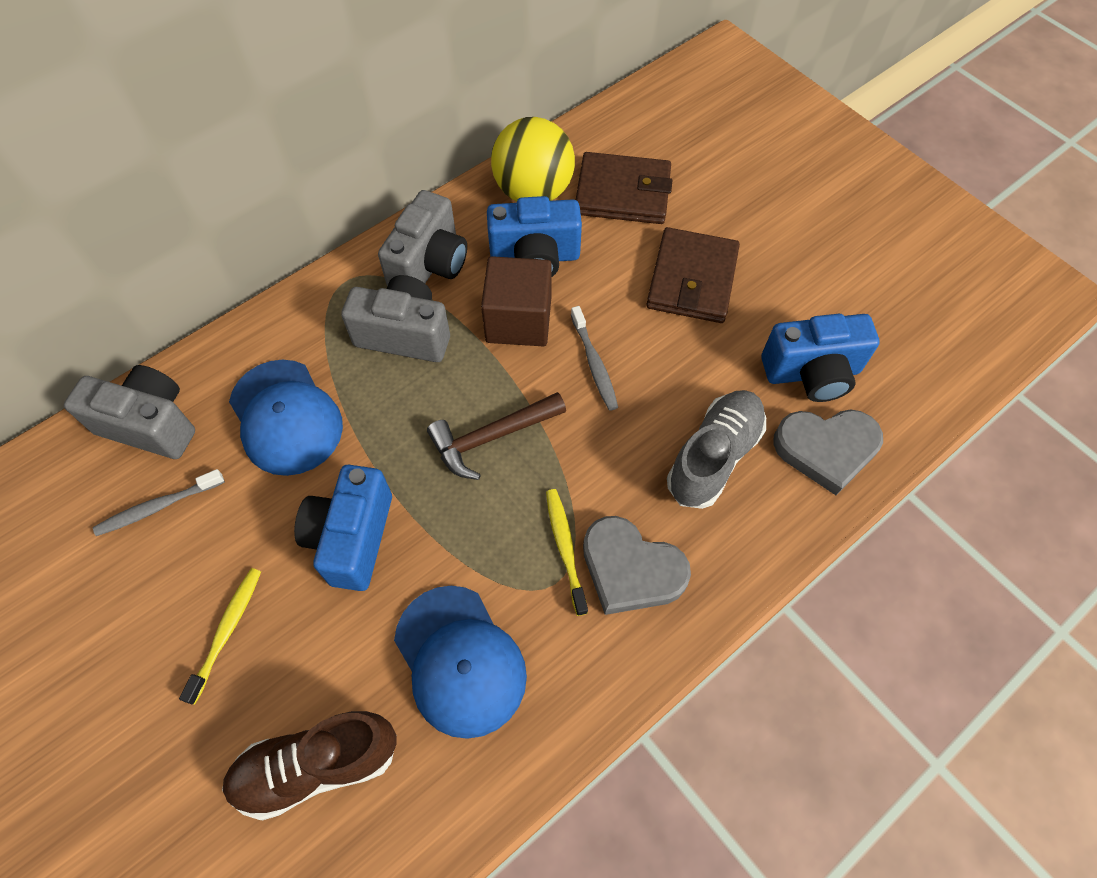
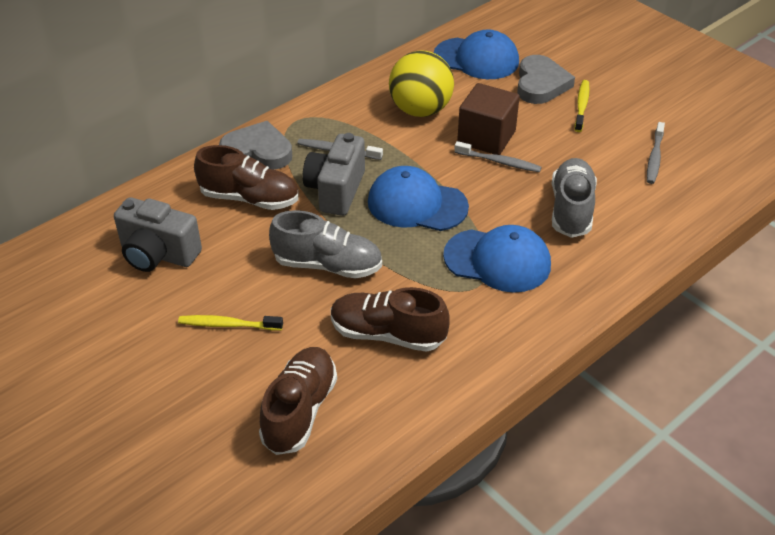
blue camera: 3 -> 0
blue cap: 2 -> 3
brown hammer: 1 -> 0
brown shoe: 1 -> 3
brown wallet: 2 -> 0
grey camera: 3 -> 2
grey shoe: 1 -> 2
grey toothbrush: 2 -> 3

